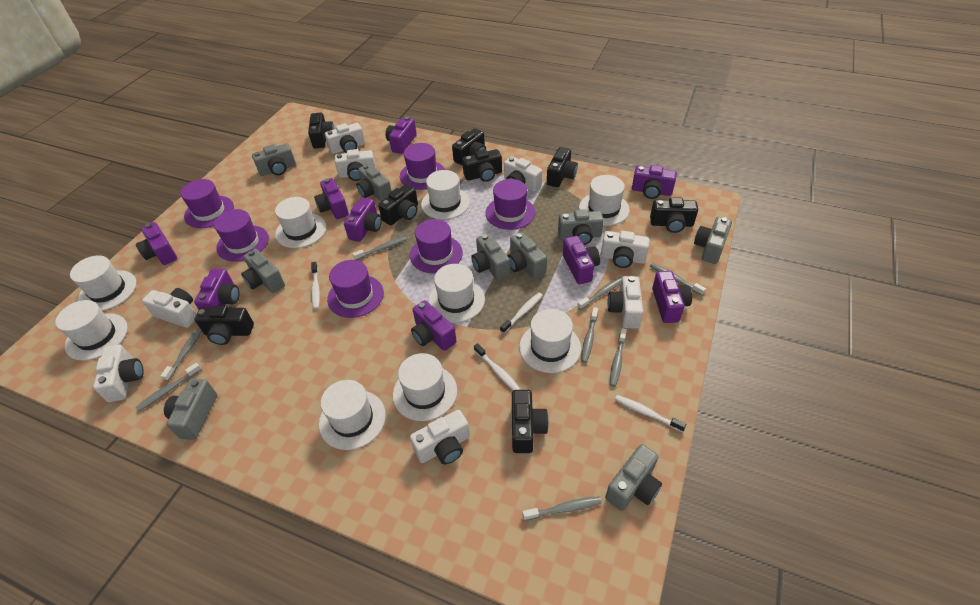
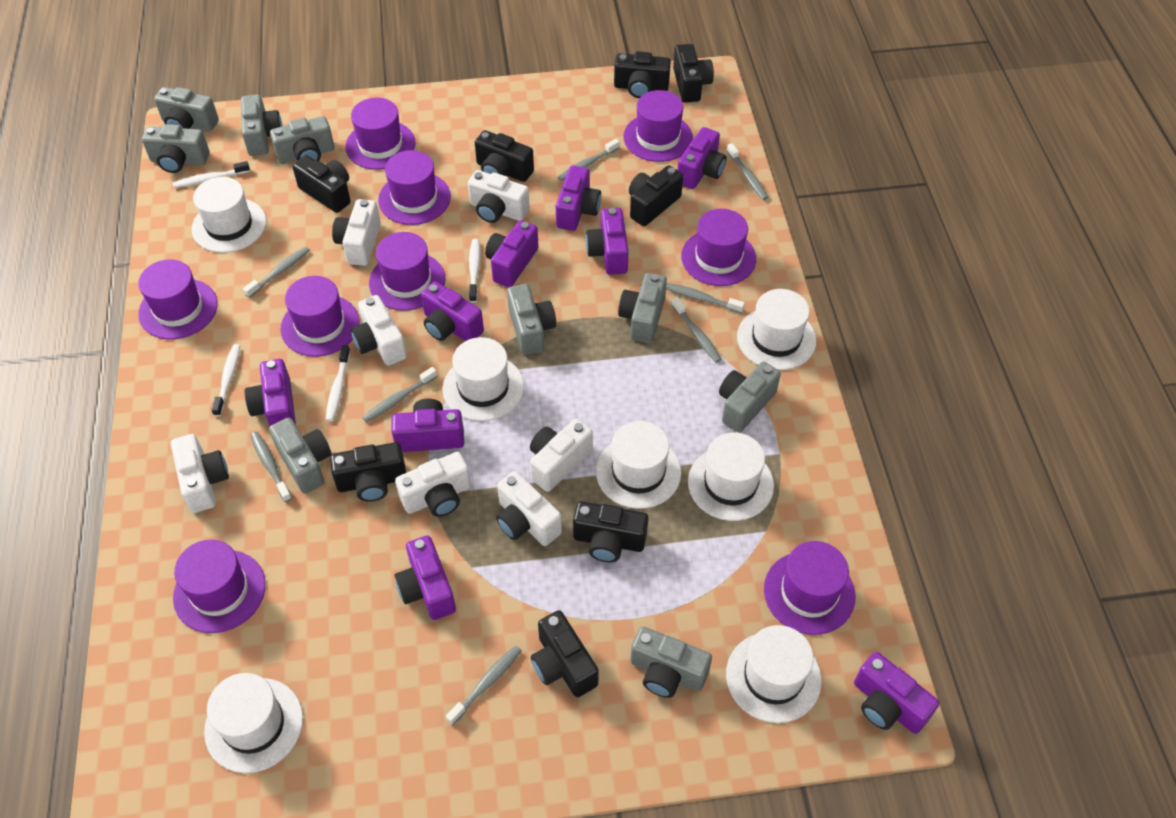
purple hat: 6 -> 9
white camera: 8 -> 7
white hat: 9 -> 7

